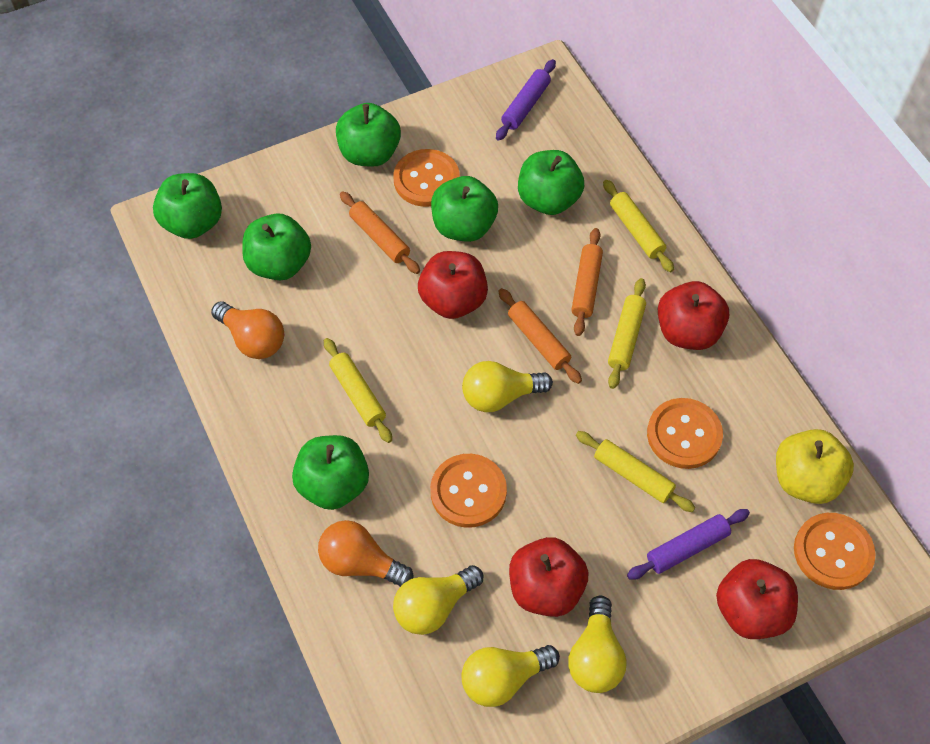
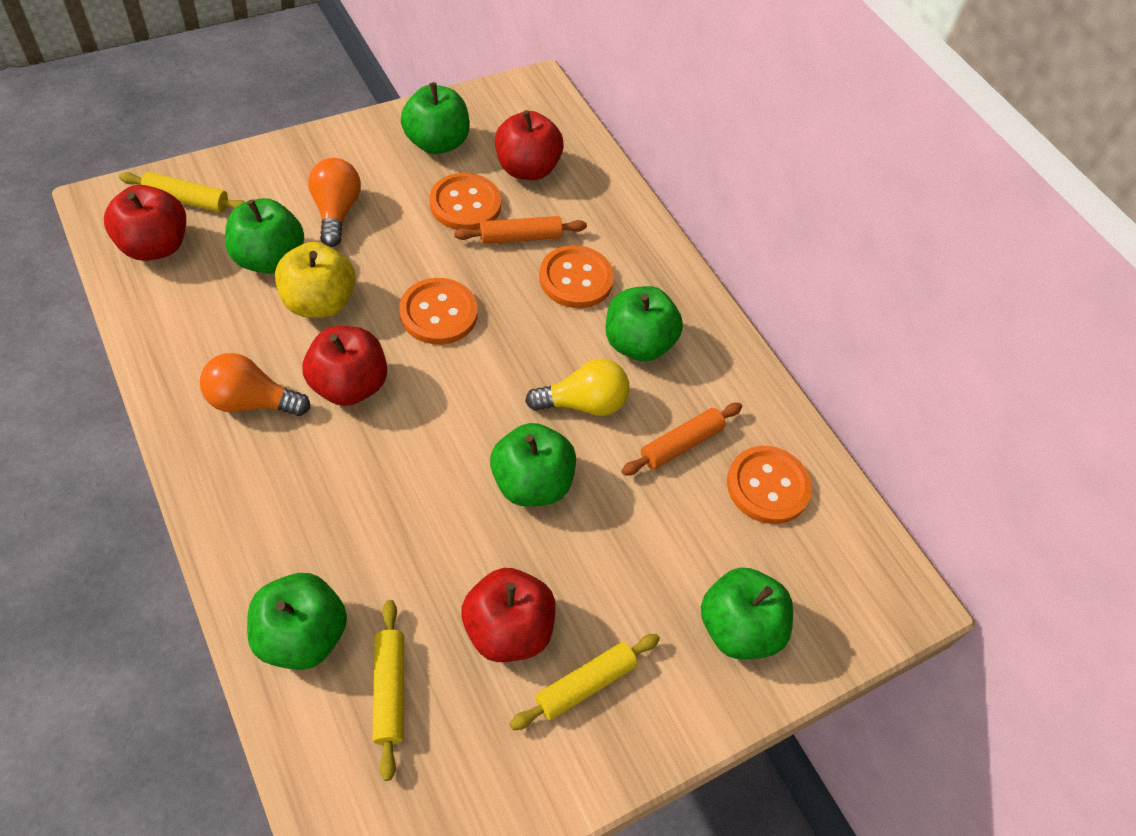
orange rolling pin: 3 -> 2
purple rolling pin: 2 -> 0
yellow light bulb: 4 -> 1
yellow rolling pin: 4 -> 3

